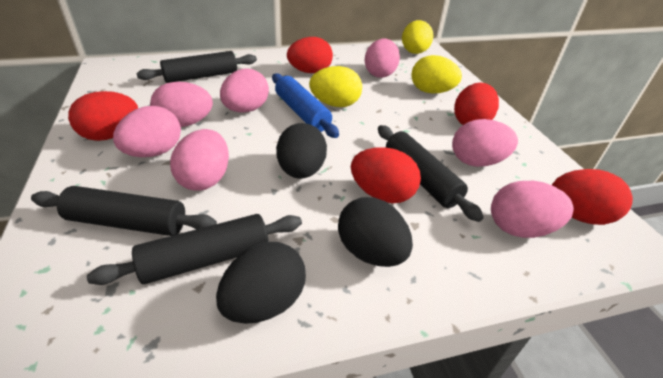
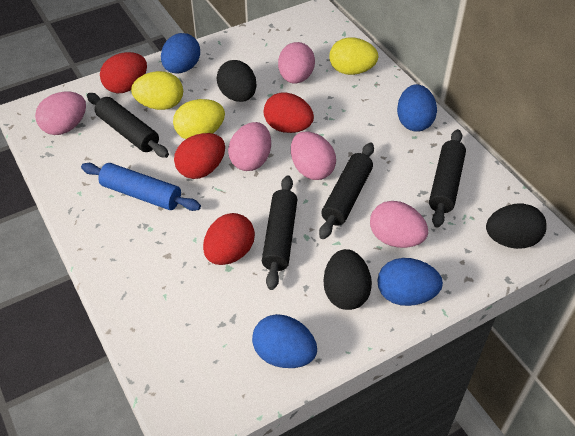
blue egg: 0 -> 4
pink egg: 7 -> 5
red egg: 5 -> 4

